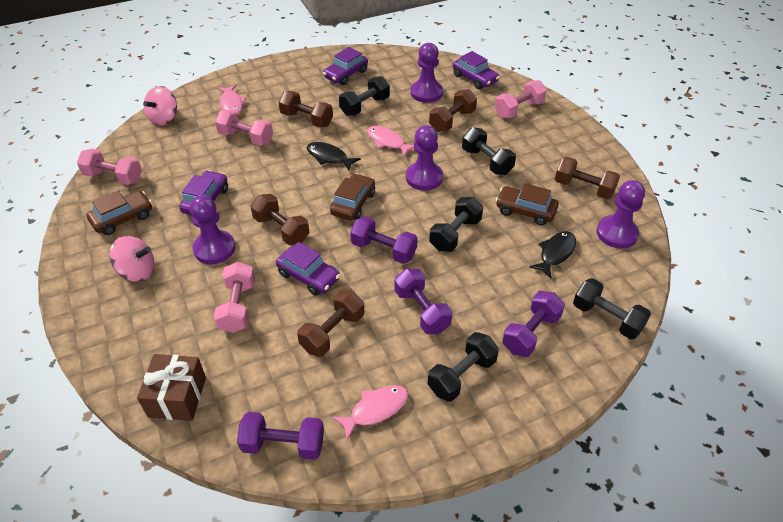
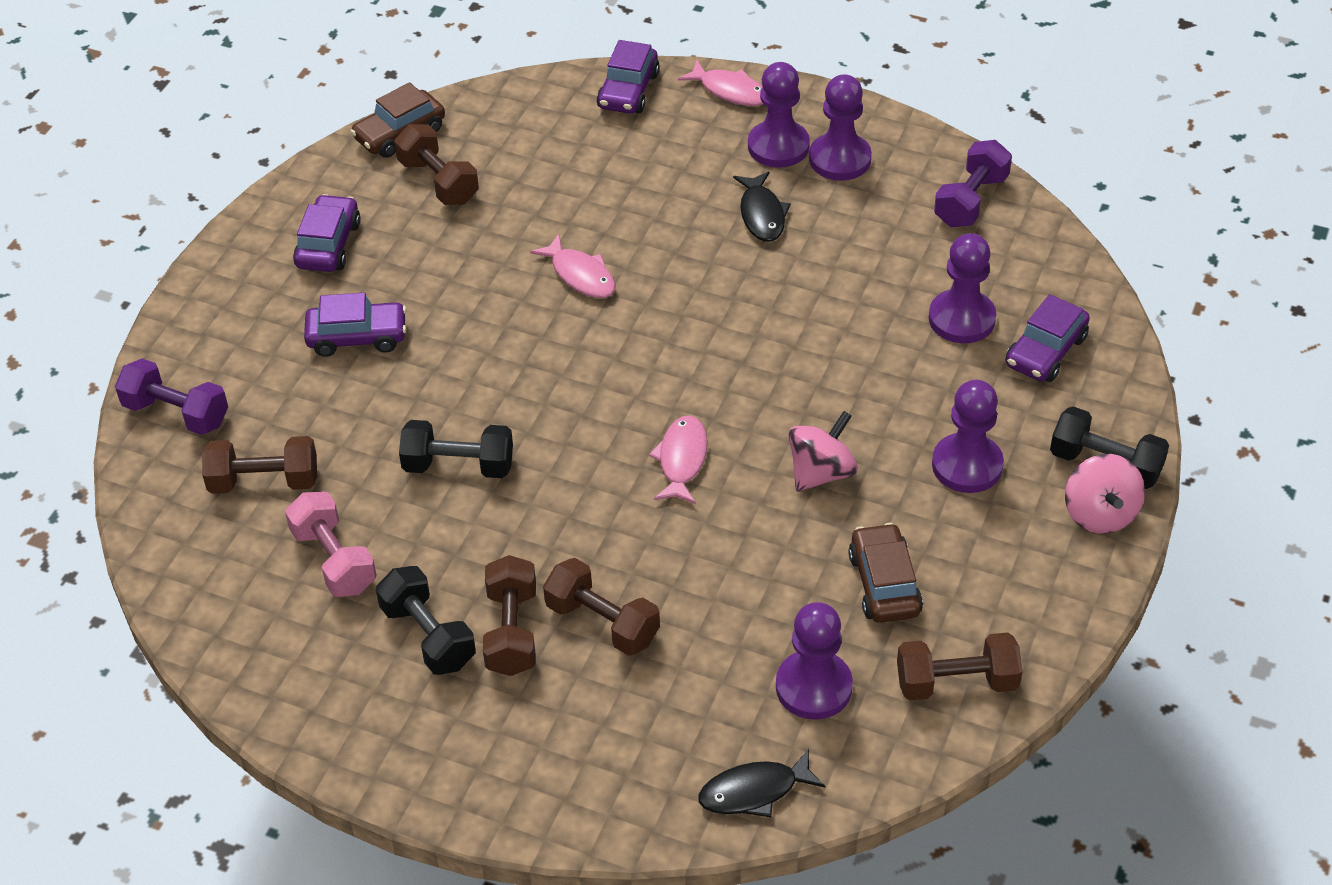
black dumbbell: 5 -> 3
brown car: 3 -> 2
brown gift: 1 -> 0
pink dumbbell: 4 -> 1
purple dumbbell: 4 -> 2
purple pawn: 4 -> 5

